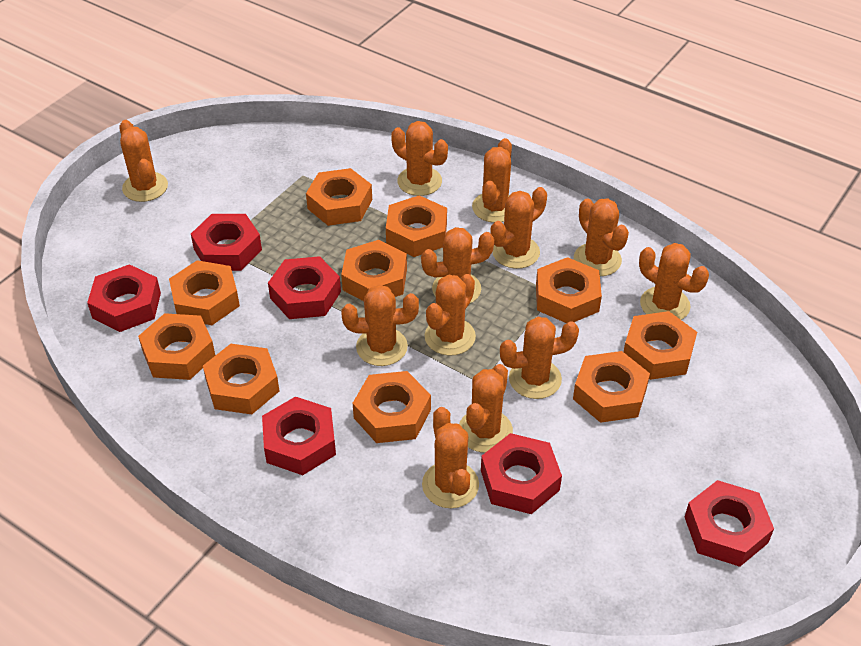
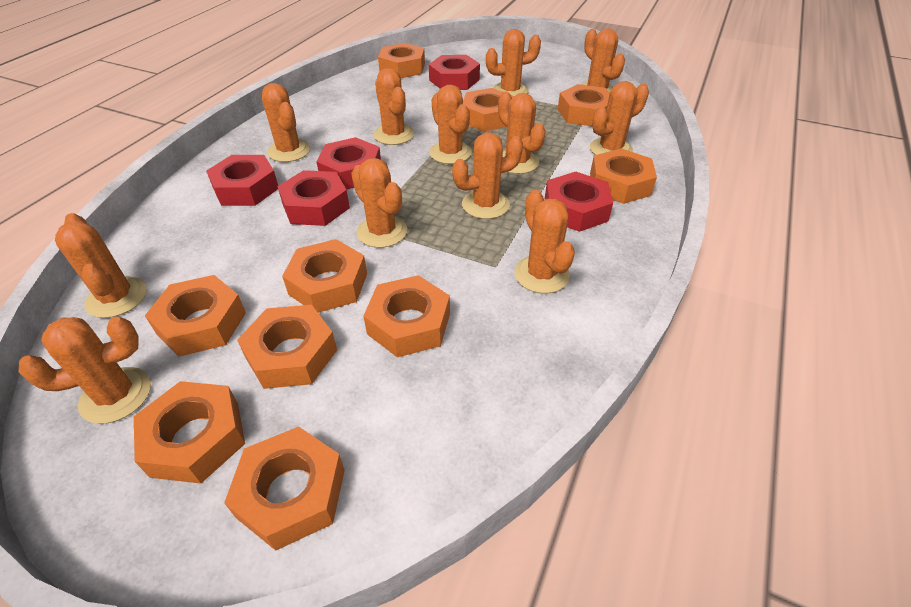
red nut: 6 -> 5

